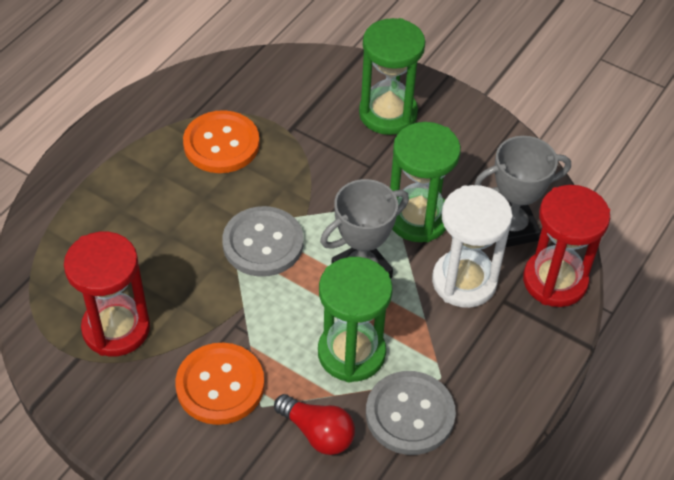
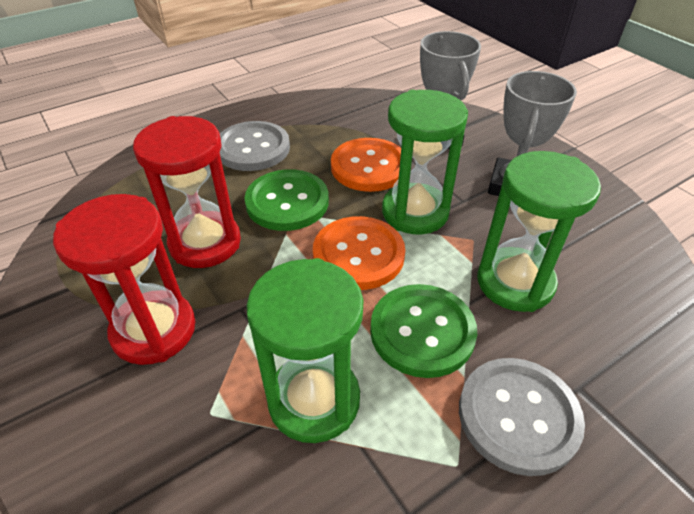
green button: 0 -> 2
red light bulb: 1 -> 0
white hourglass: 1 -> 0

